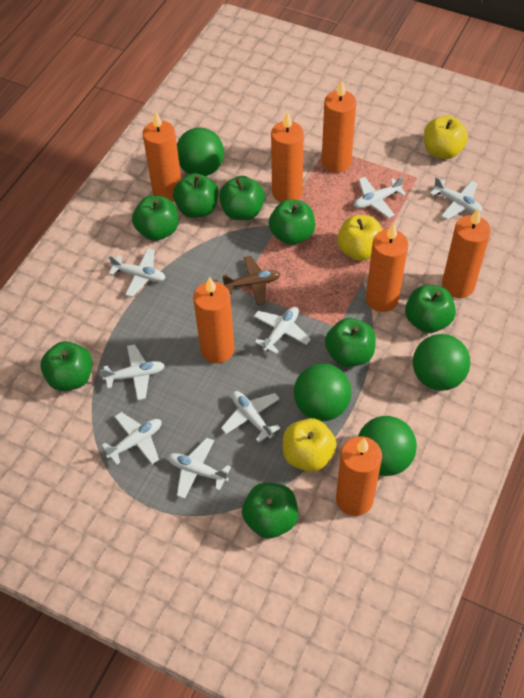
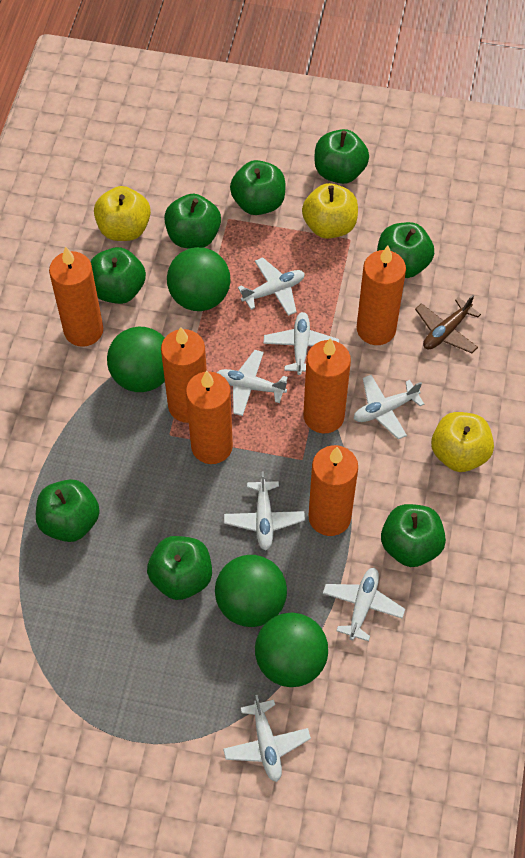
orange candle: 7 -> 6
white plane: 8 -> 7

